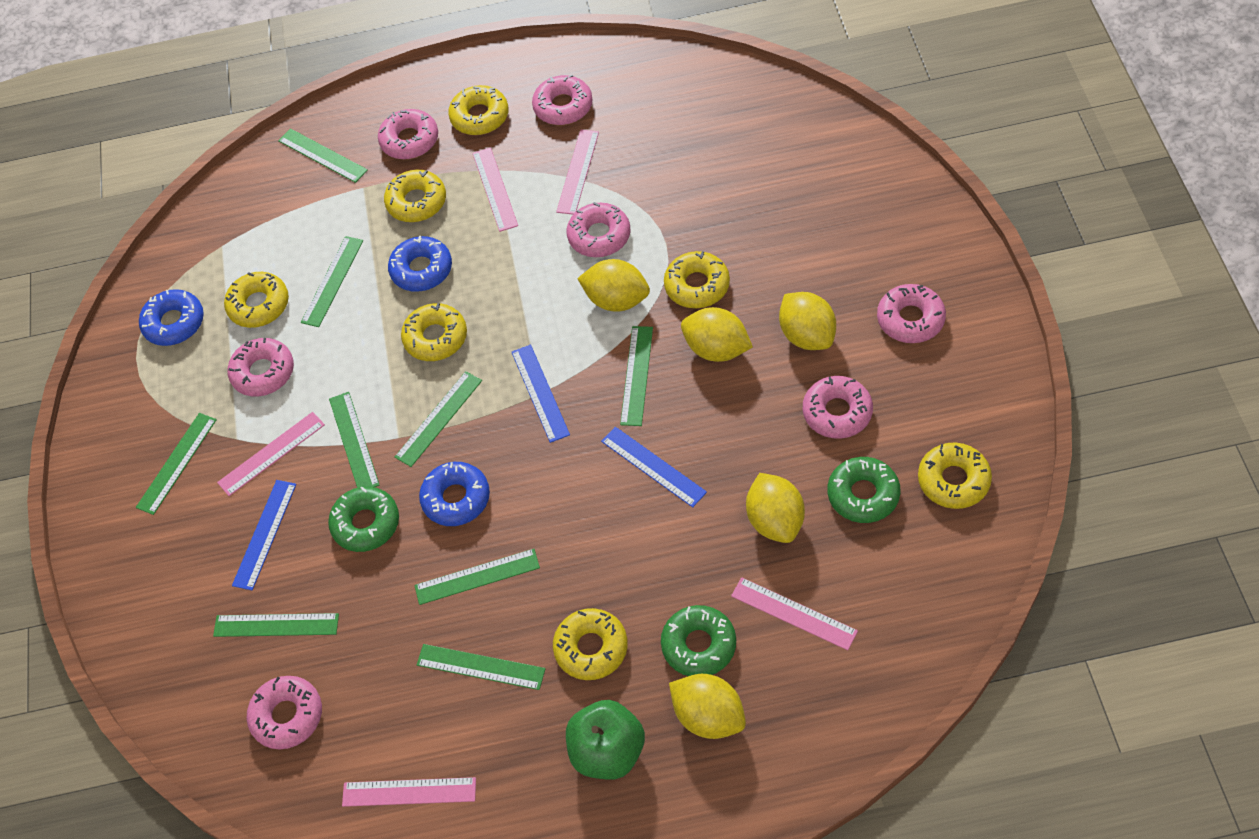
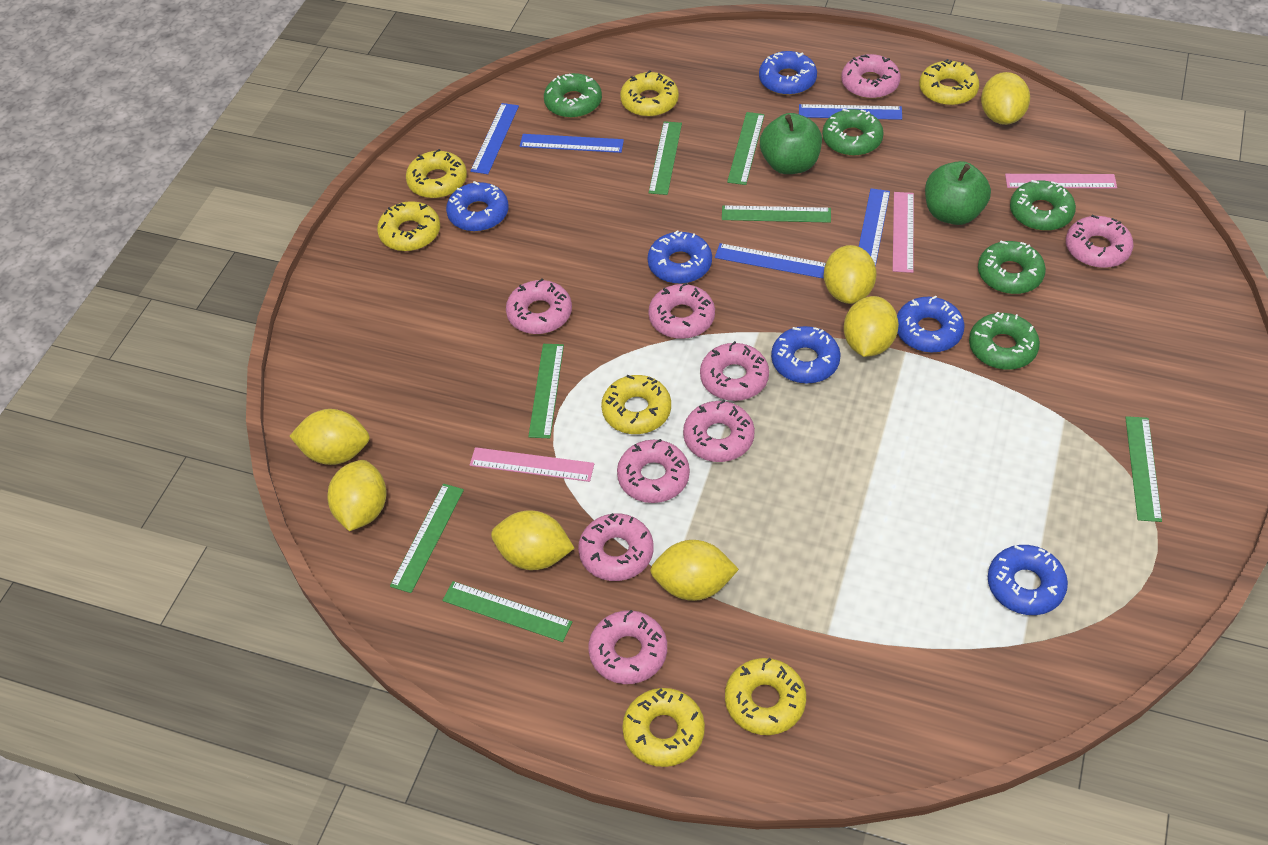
blue donut: 3 -> 6
blue ruler: 3 -> 5
green apple: 1 -> 2
green donut: 3 -> 5
green ruler: 9 -> 7
pink donut: 7 -> 9
pink ruler: 5 -> 3
yellow lemon: 5 -> 7

